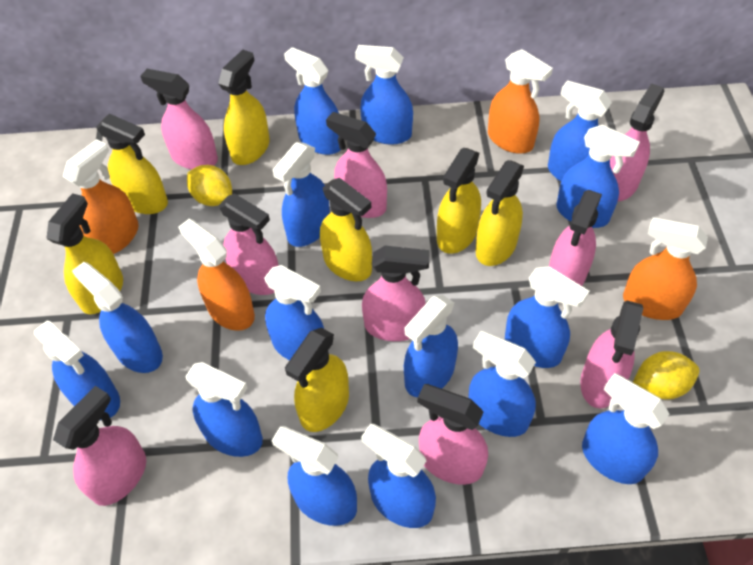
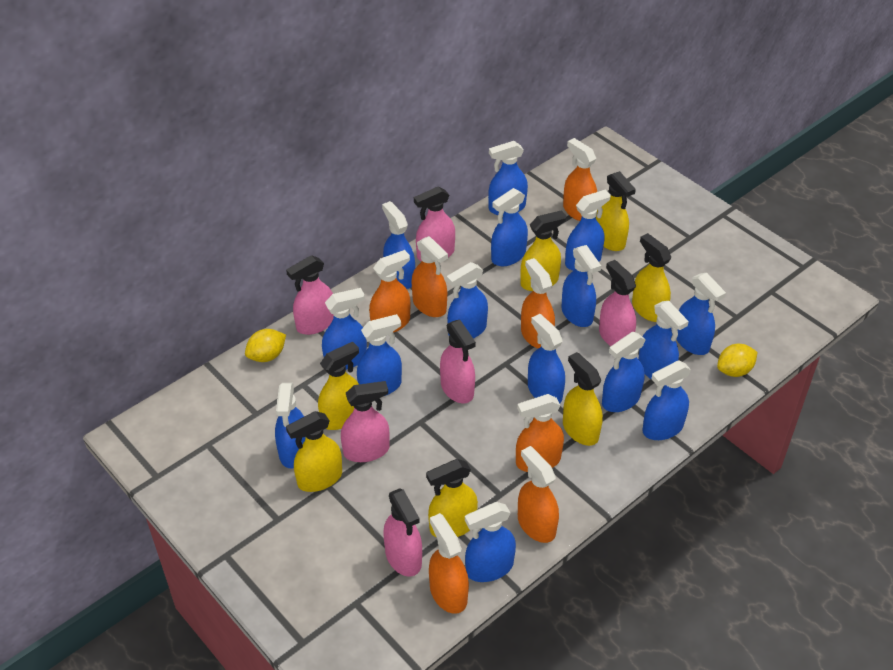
orange spray bottle: 4 -> 7
pink spray bottle: 9 -> 6

